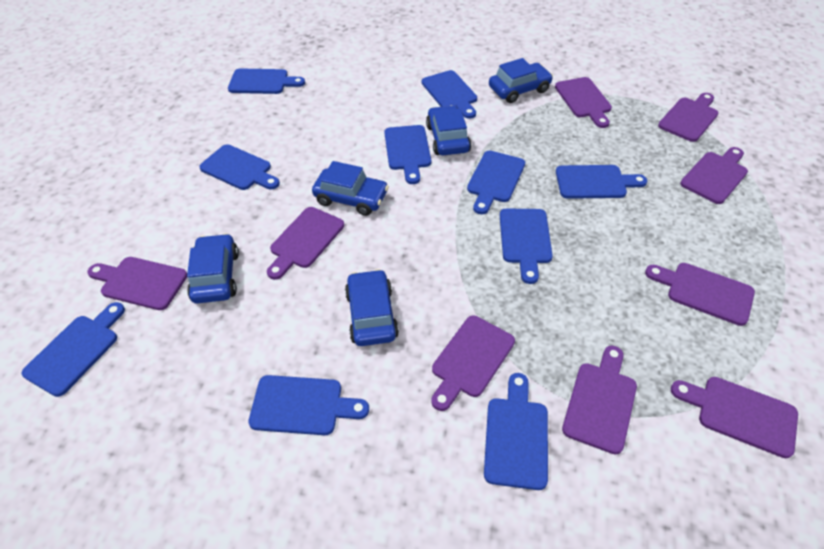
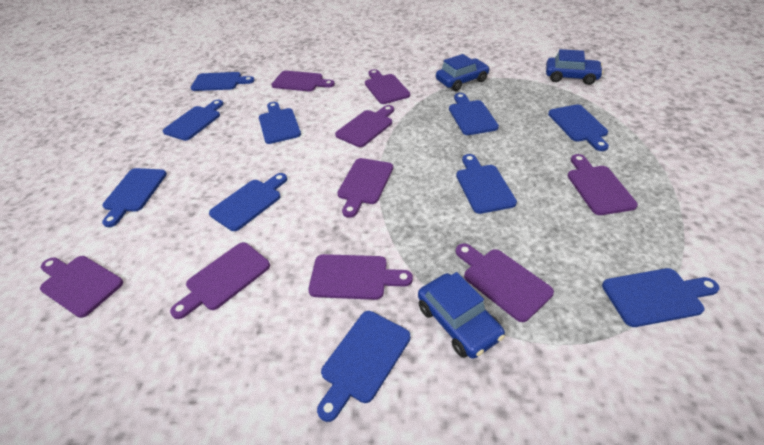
blue car: 5 -> 3

